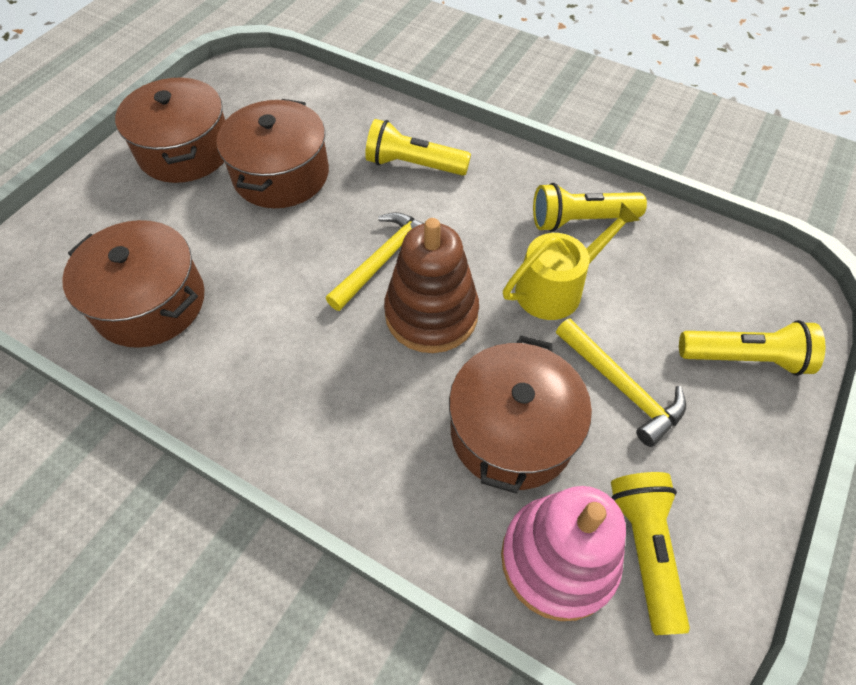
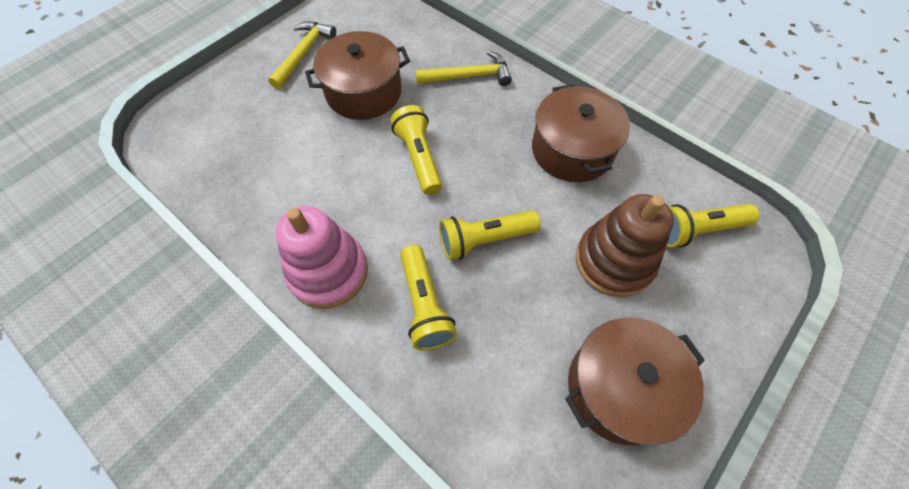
brown pot: 4 -> 3
yellow watering can: 1 -> 0

